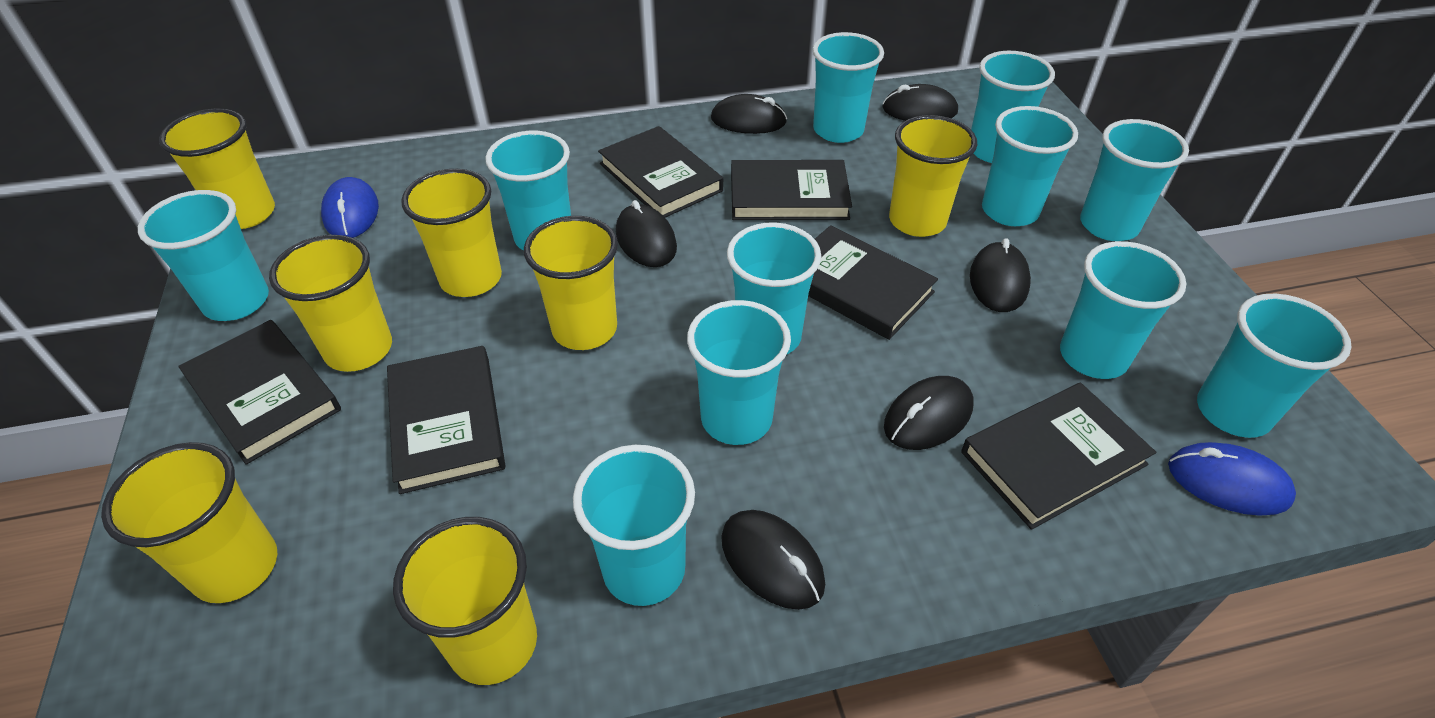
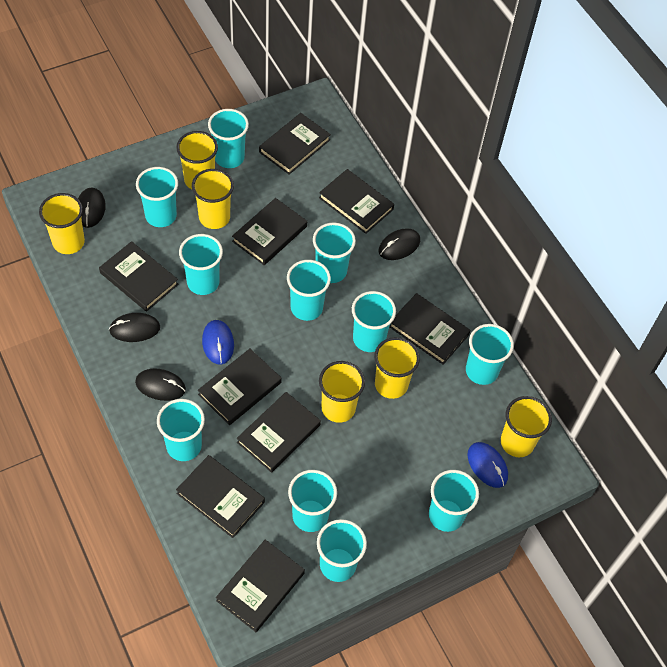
black book: 6 -> 9
black mouse: 6 -> 4
yellow cup: 7 -> 6

